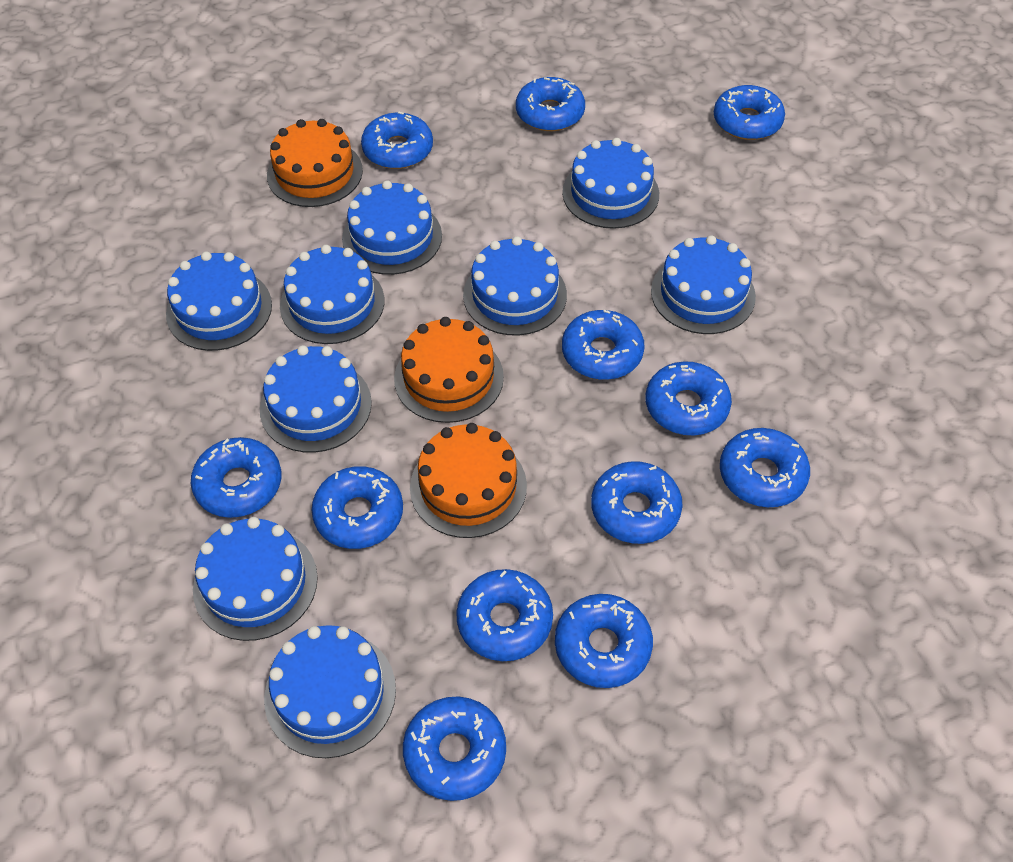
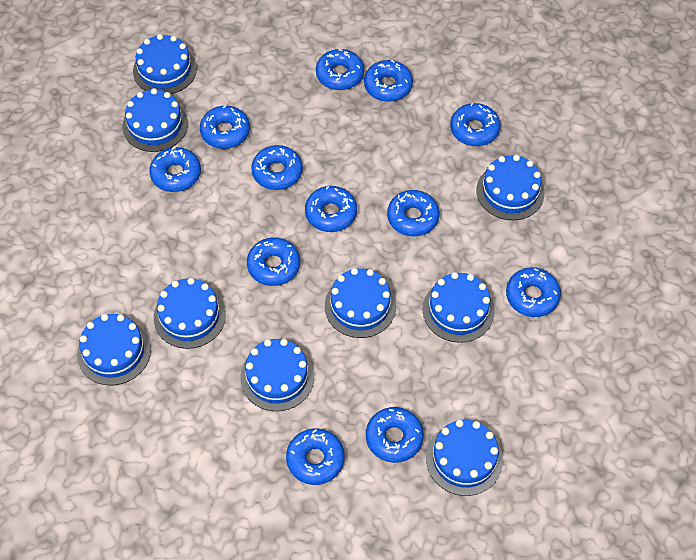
orange cake: 3 -> 0

